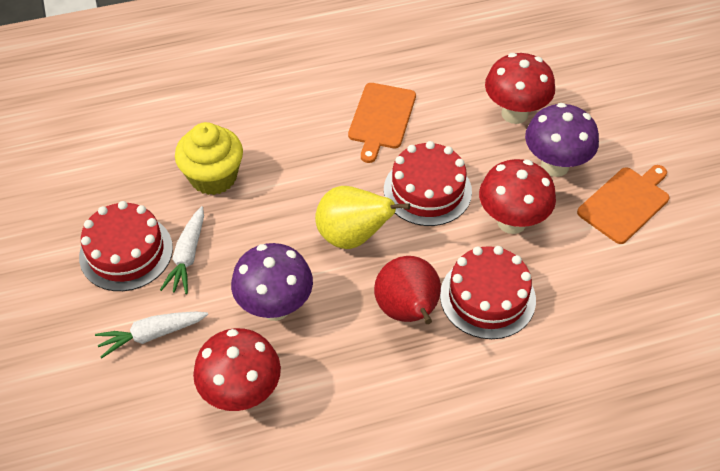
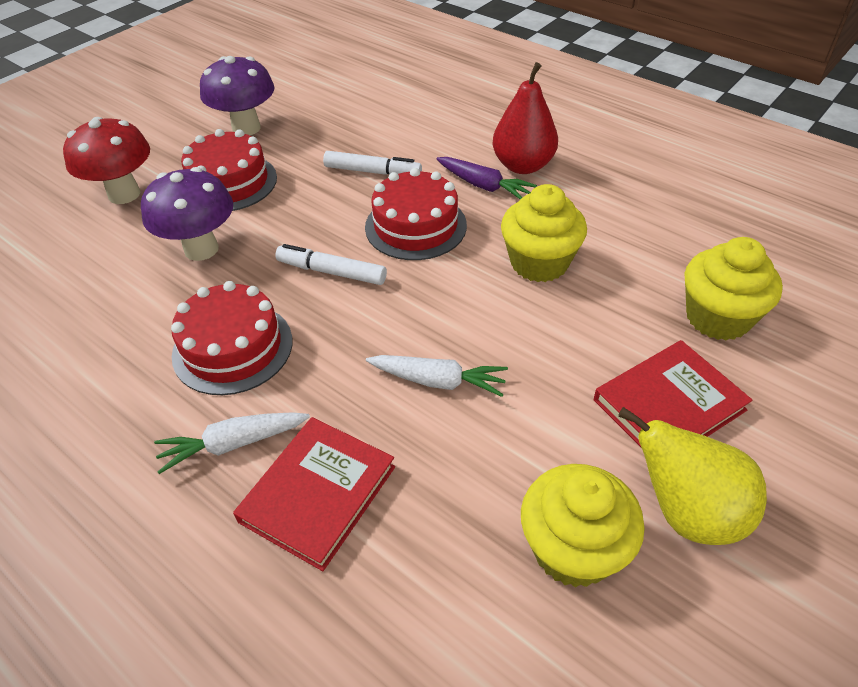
orange cutting board: 2 -> 0
purple carrot: 0 -> 1
red book: 0 -> 2
red mushroom: 3 -> 1
white marker: 0 -> 2
yellow cupcake: 1 -> 3

